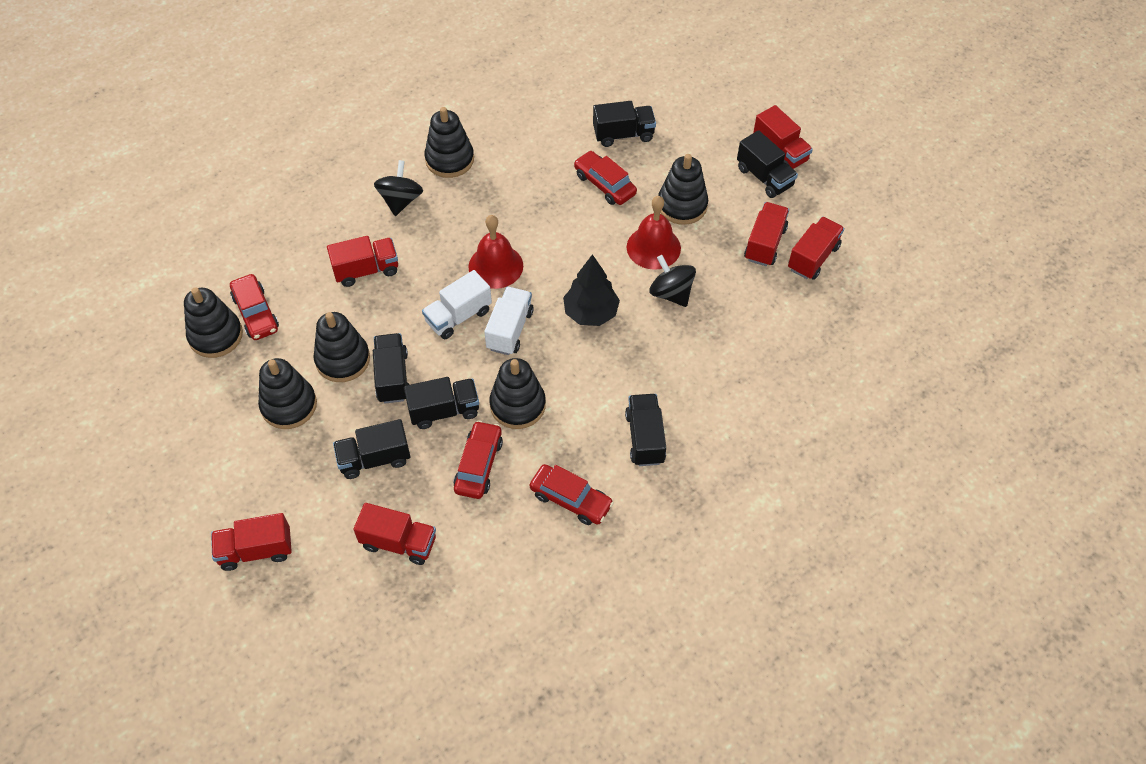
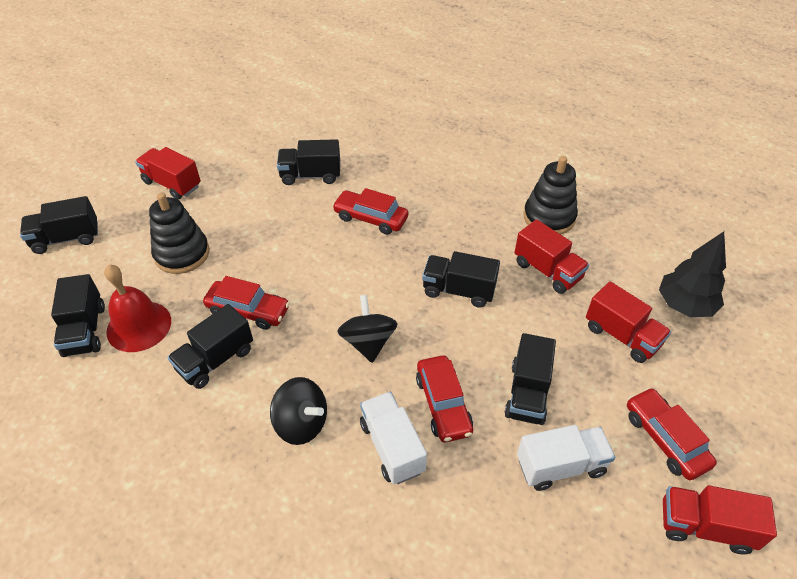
black stacking toy: 6 -> 2
red bell: 2 -> 1
red truck: 6 -> 4

